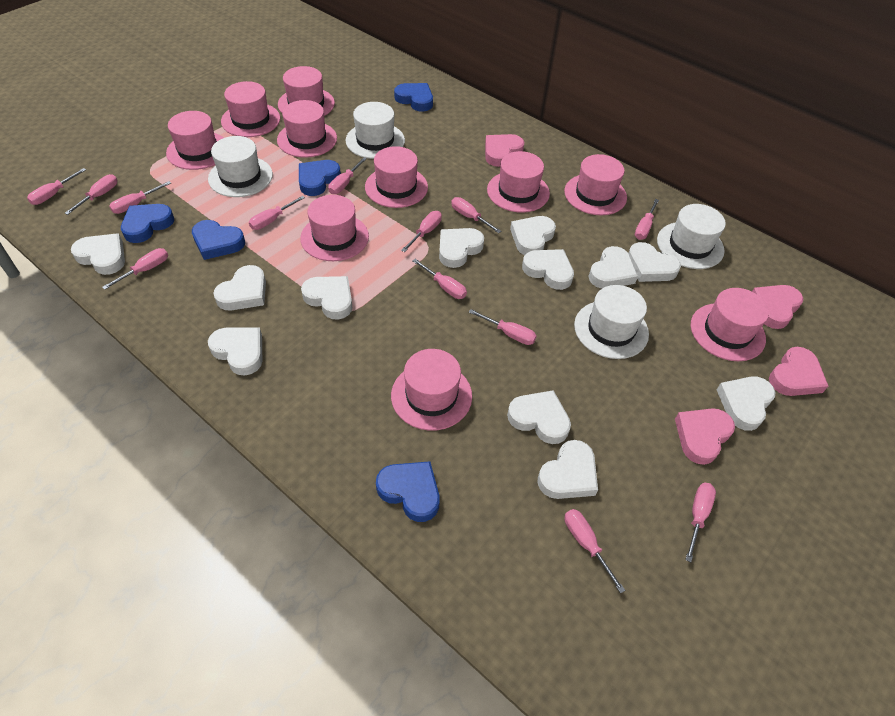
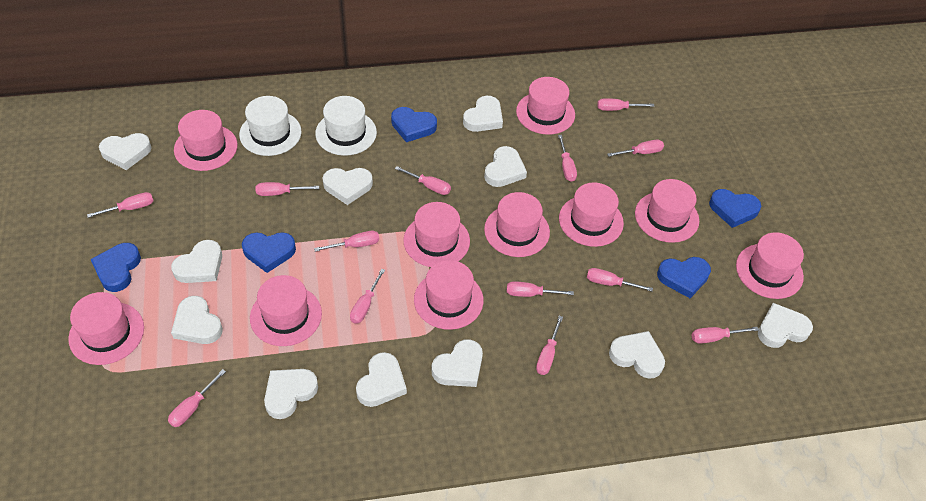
pink heart: 4 -> 0
white hat: 4 -> 2
white heart: 12 -> 11

